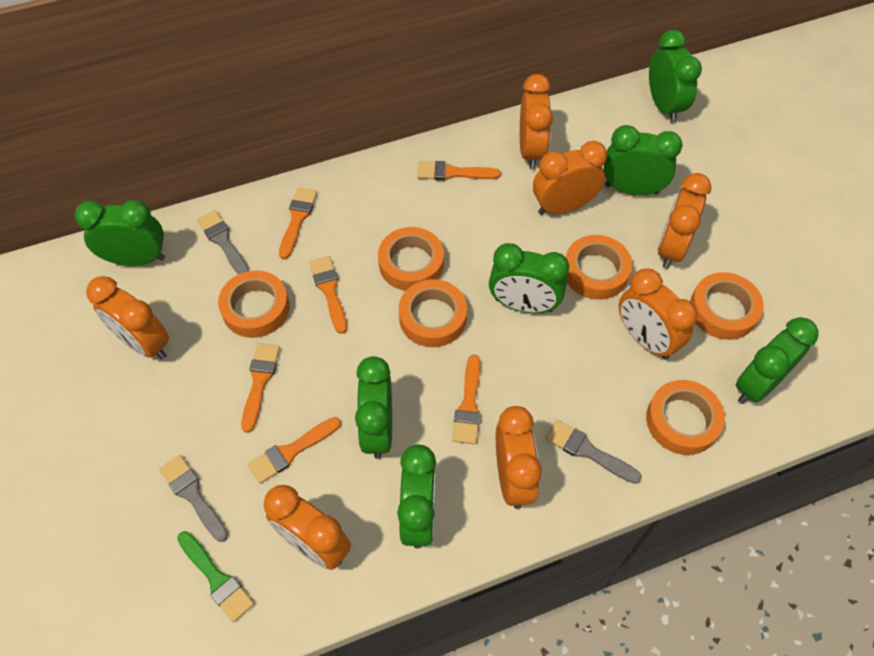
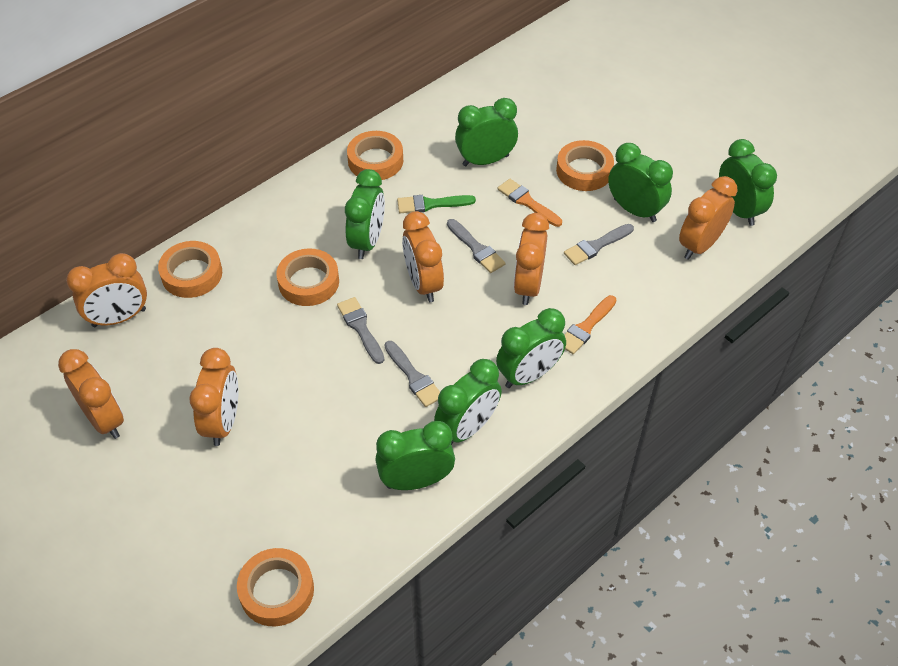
grey brush: 3 -> 4
orange brush: 6 -> 2
orange clock: 7 -> 6
orange tape: 6 -> 5

